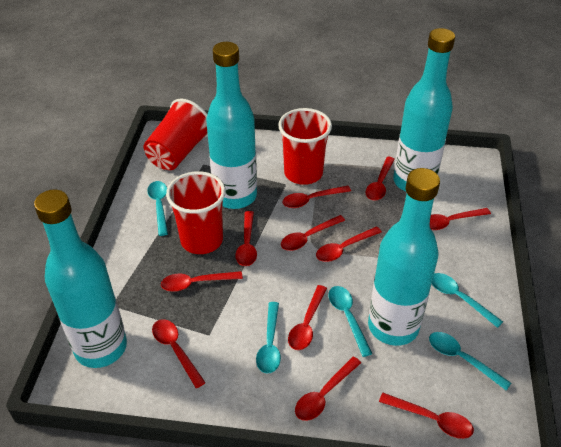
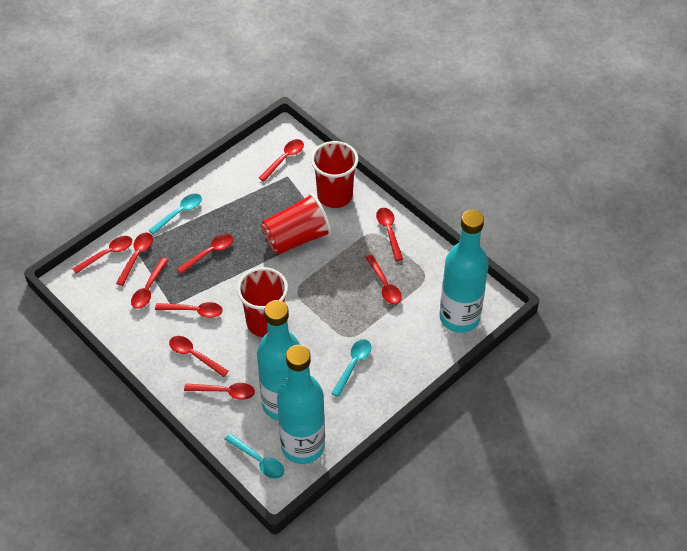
red spoon: 11 -> 10
turquoise bottle: 4 -> 3
turquoise spoon: 5 -> 3

